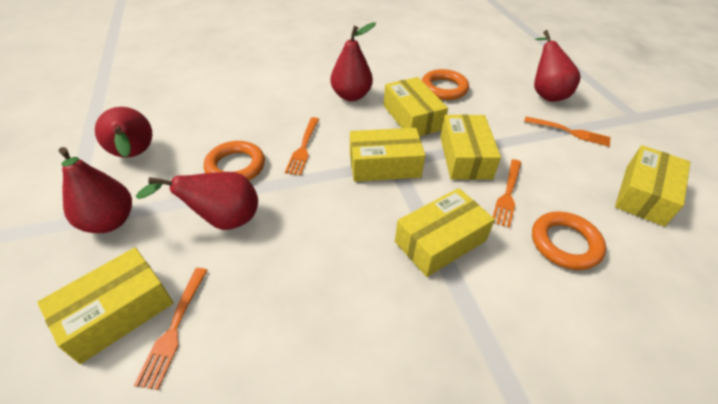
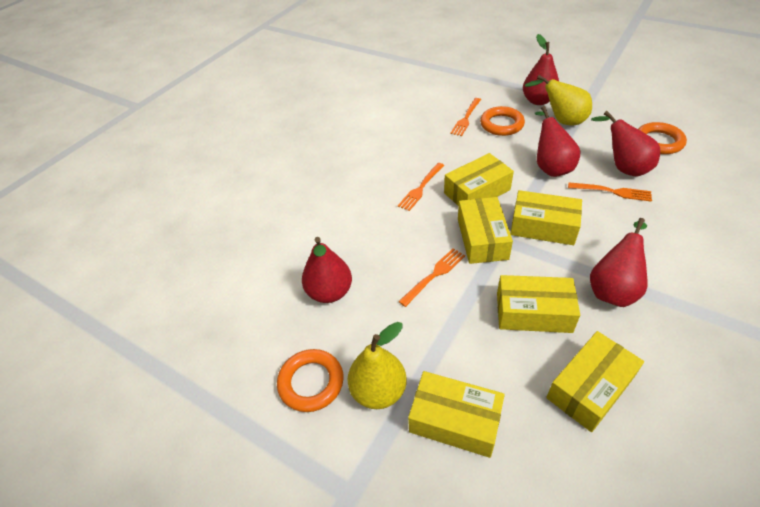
yellow pear: 0 -> 2

